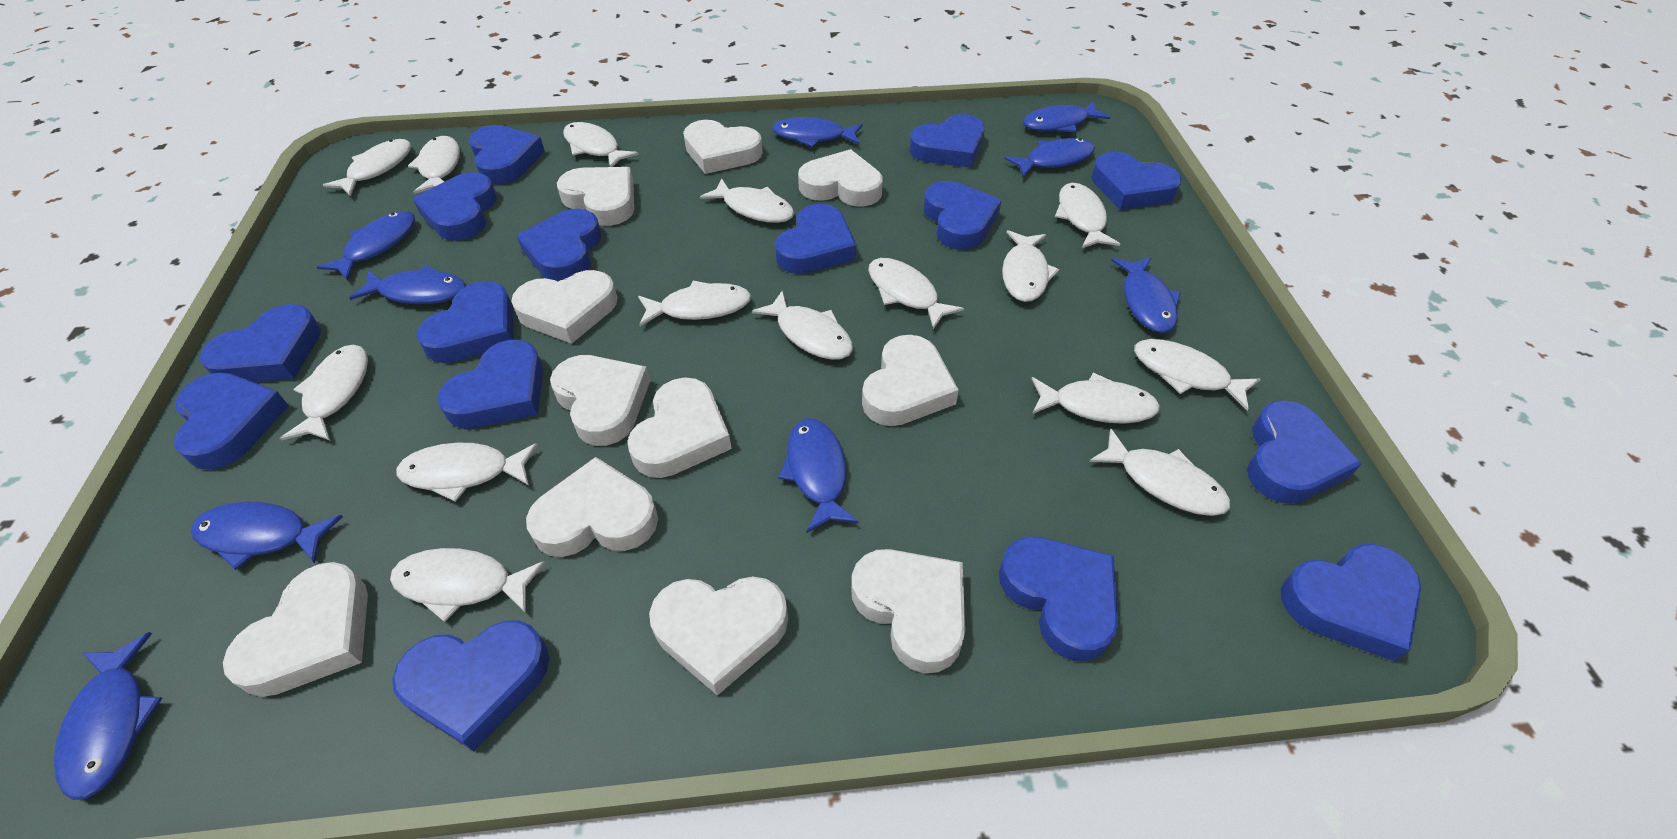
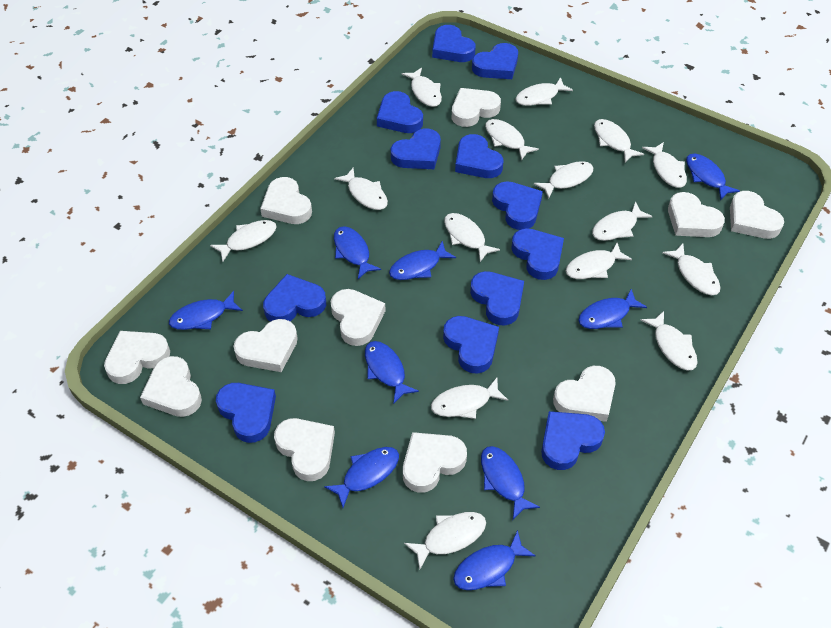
blue heart: 15 -> 12

